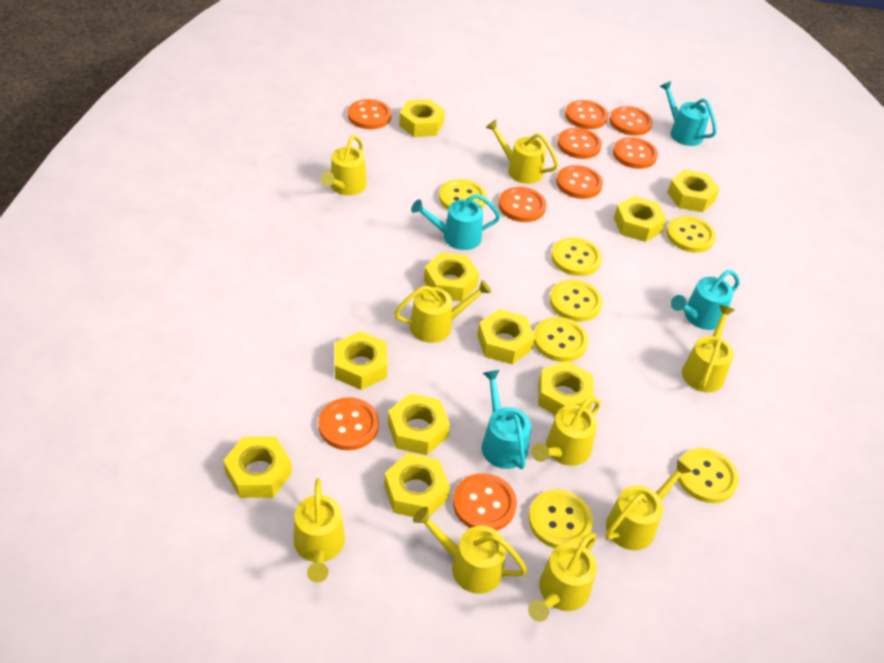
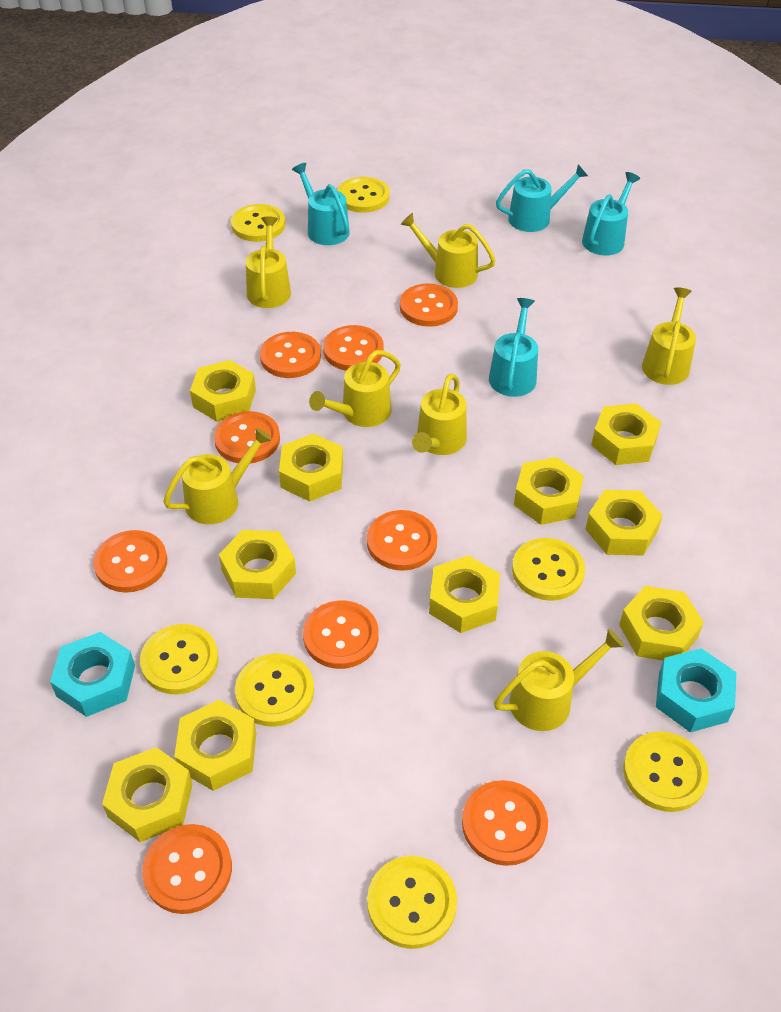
turquoise nut: 0 -> 2
yellow watering can: 9 -> 7

